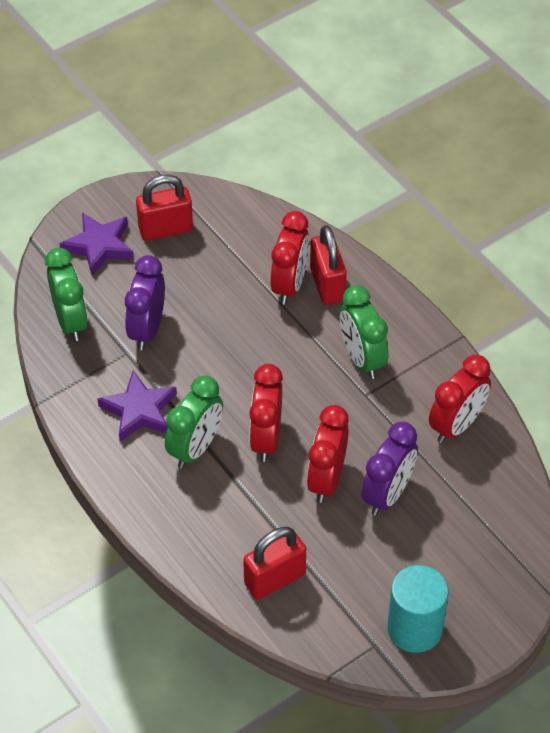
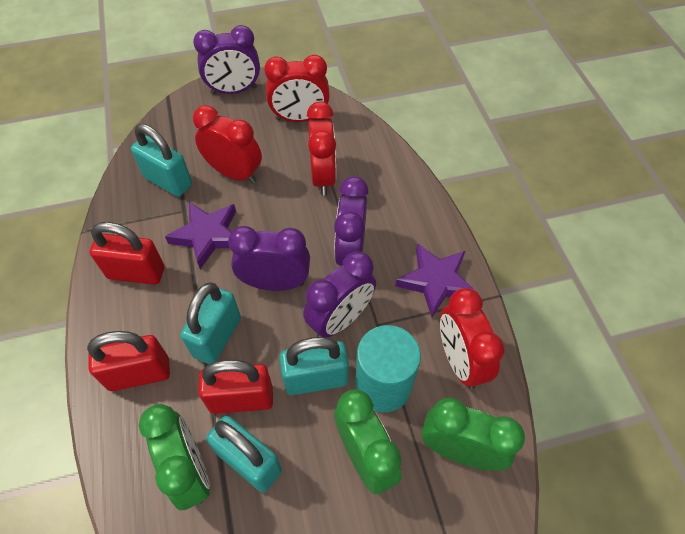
purple clock: 2 -> 4
turquoise padlock: 0 -> 4

